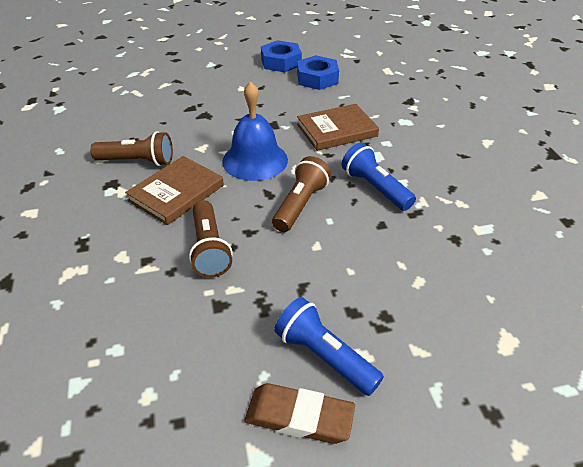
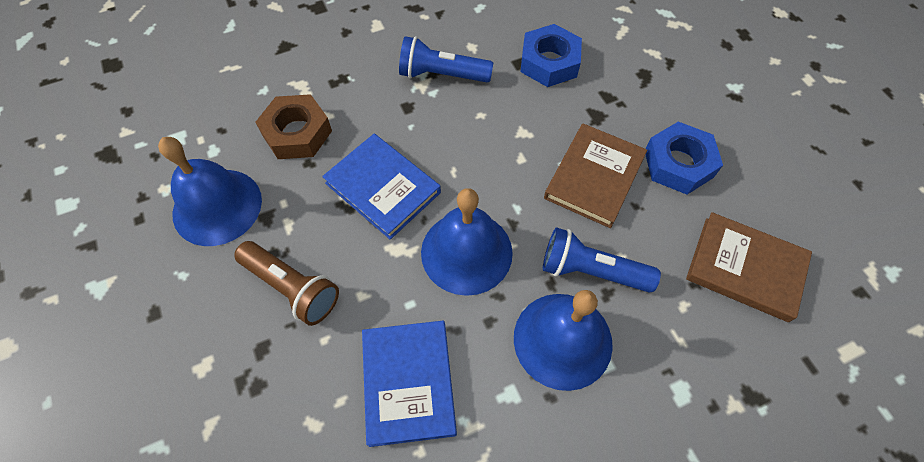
blue bell: 1 -> 3
blue book: 0 -> 2
brown eraser: 1 -> 0
brown flashlight: 3 -> 1
brown nut: 0 -> 1

